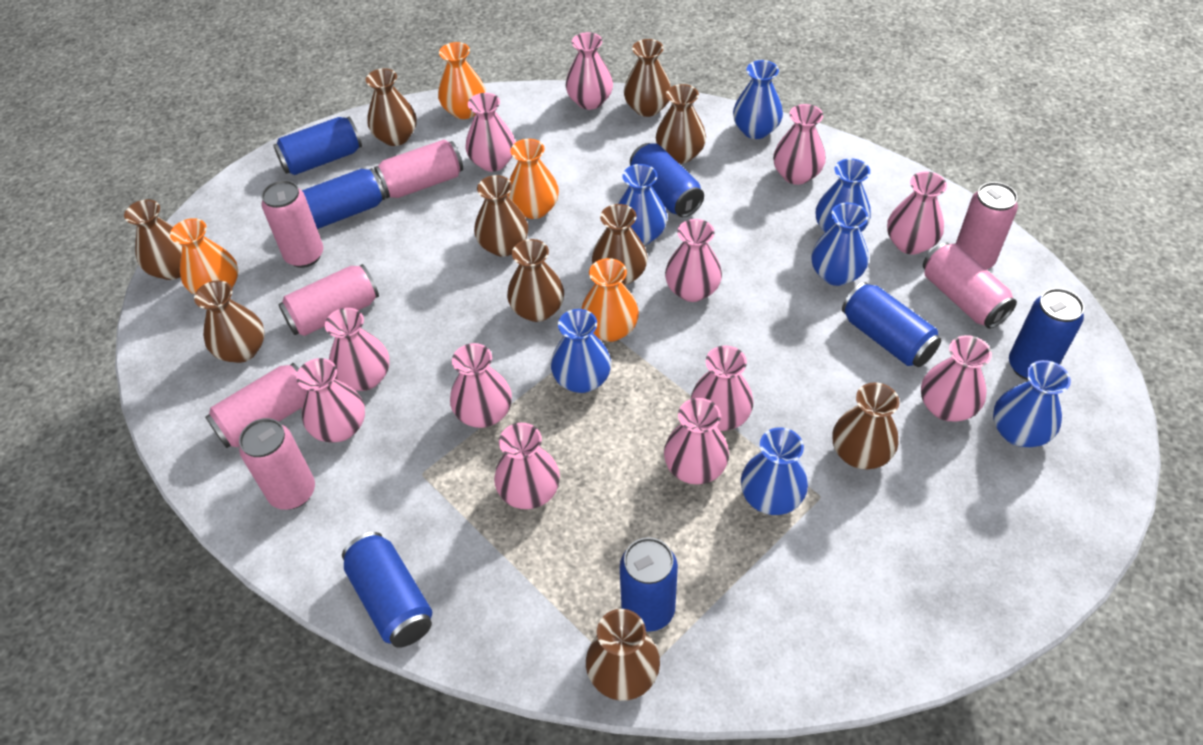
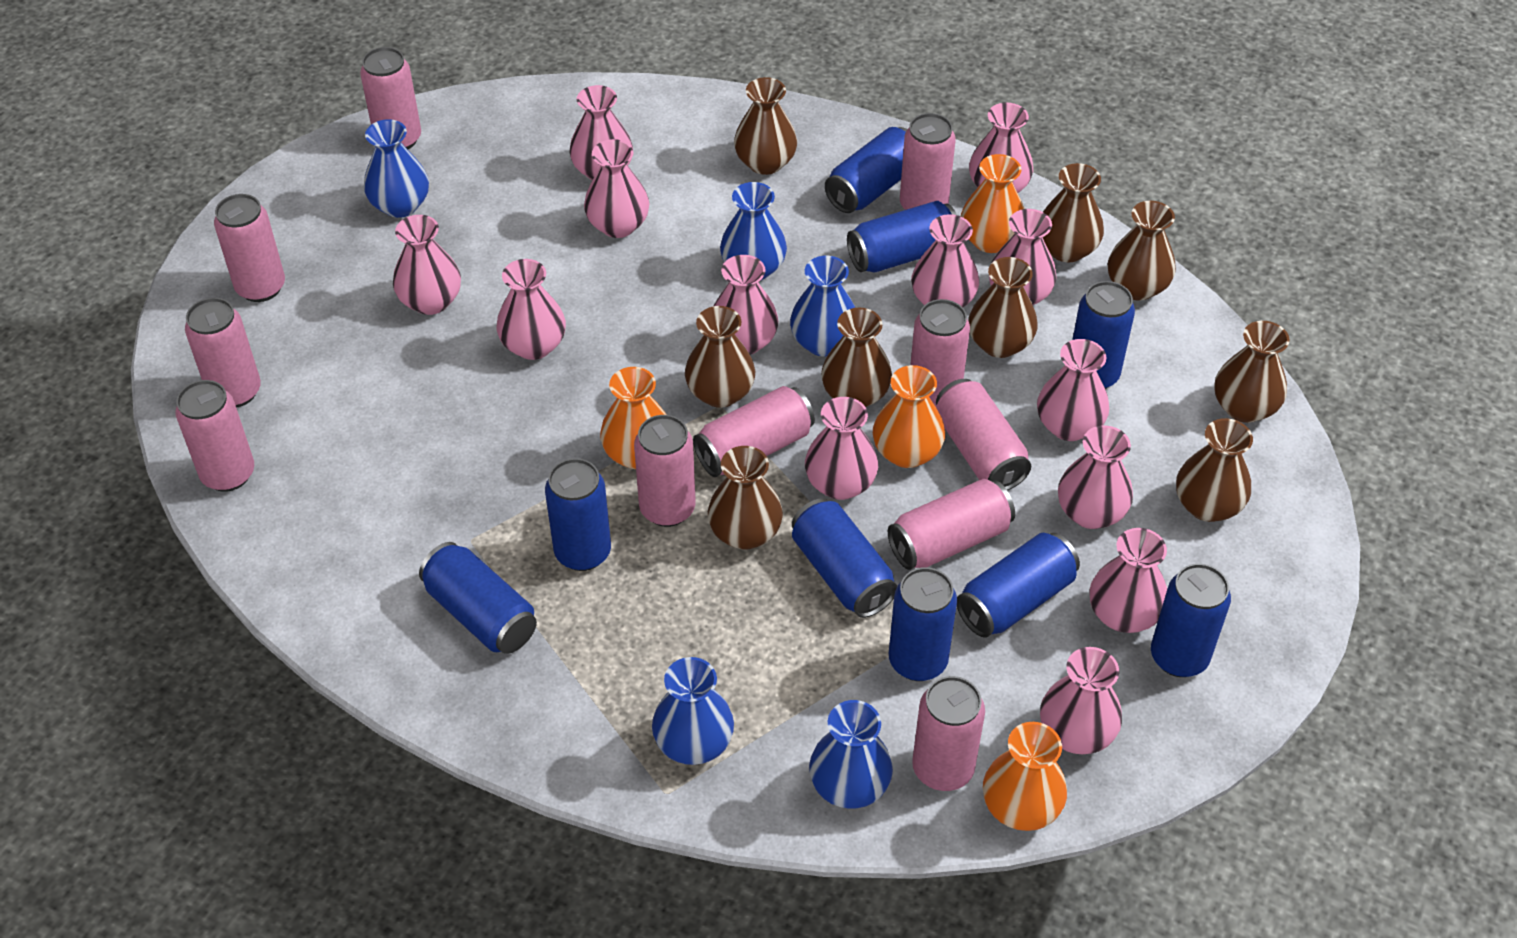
blue can: 7 -> 9
blue vase: 7 -> 5
brown vase: 10 -> 9
pink can: 7 -> 11
pink vase: 12 -> 13

